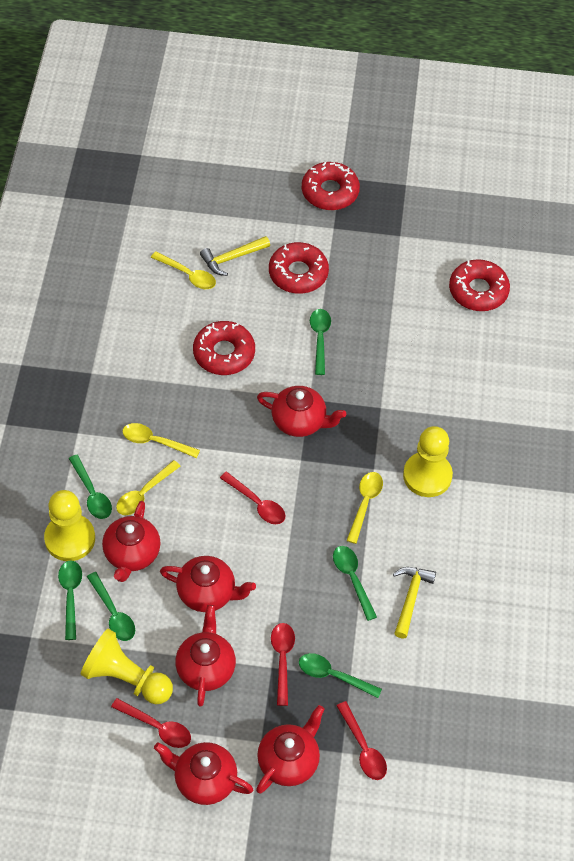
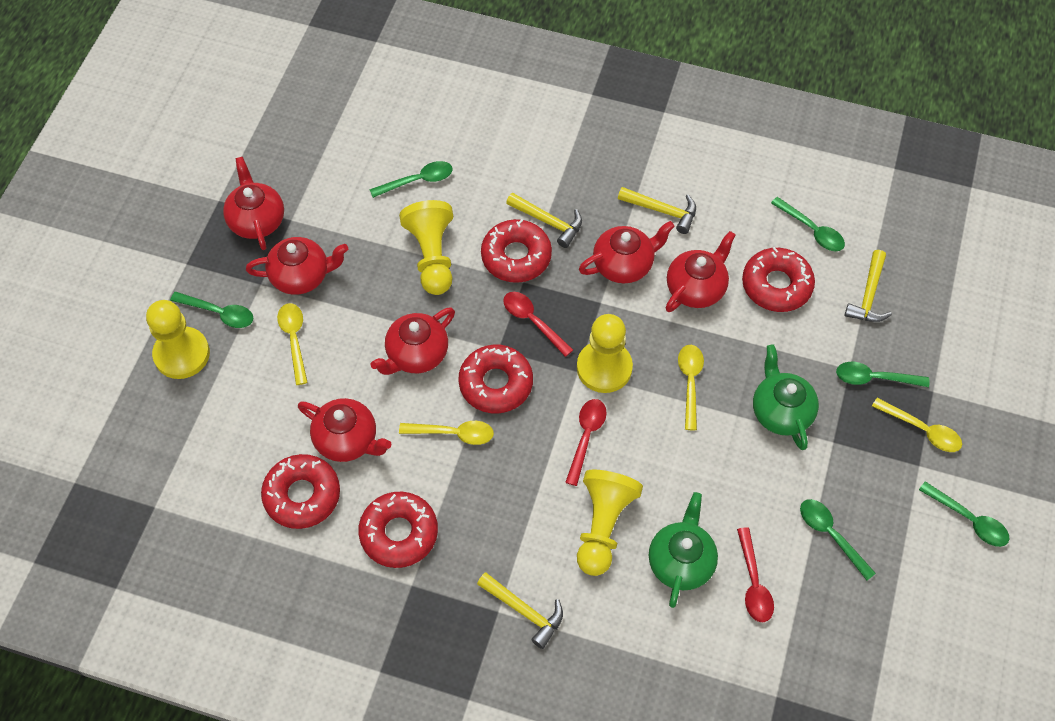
green teapot: 0 -> 2
red donut: 4 -> 5
red spoon: 4 -> 3
yellow hammer: 2 -> 4
yellow pawn: 3 -> 4

